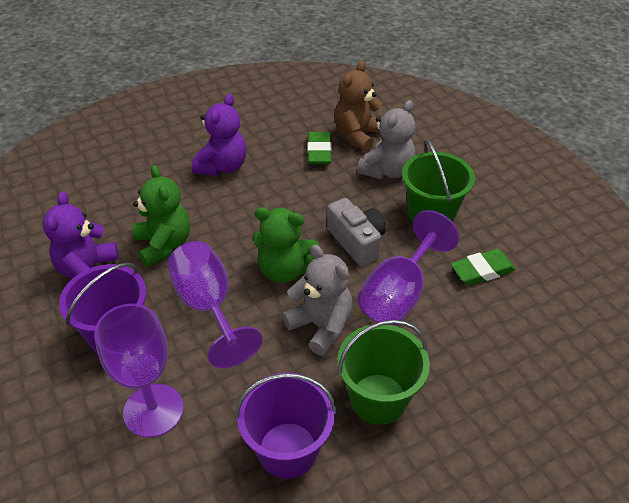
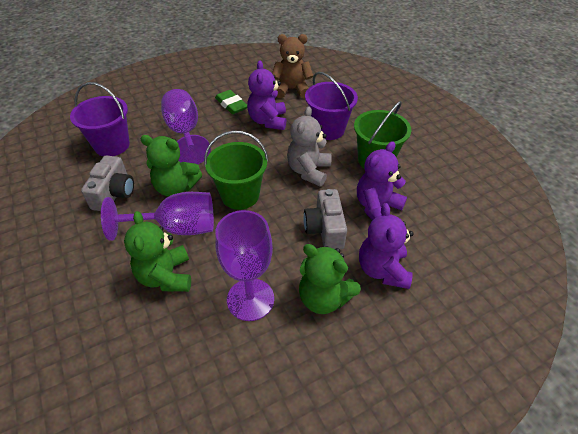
green eraser: 2 -> 1
green teddy bear: 2 -> 3
grey camera: 1 -> 2
grey teddy bear: 2 -> 1
purple teddy bear: 2 -> 3

